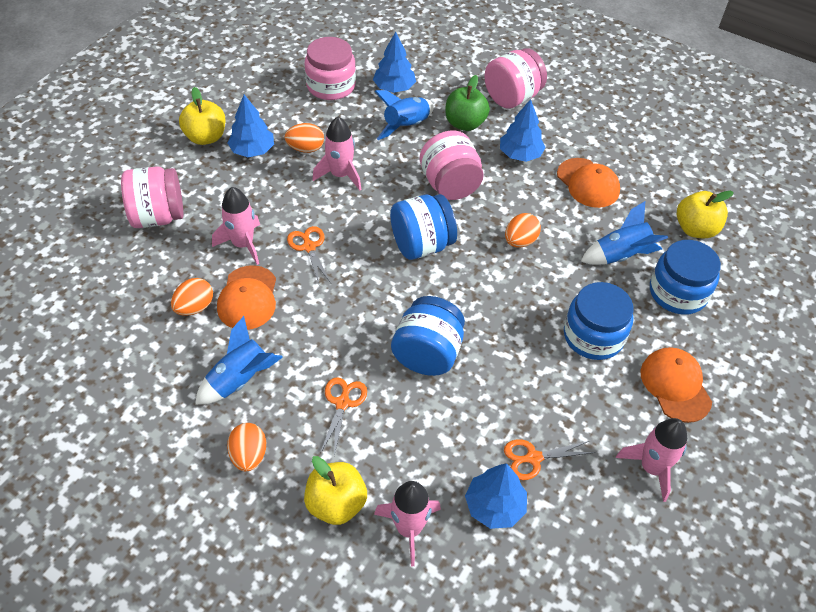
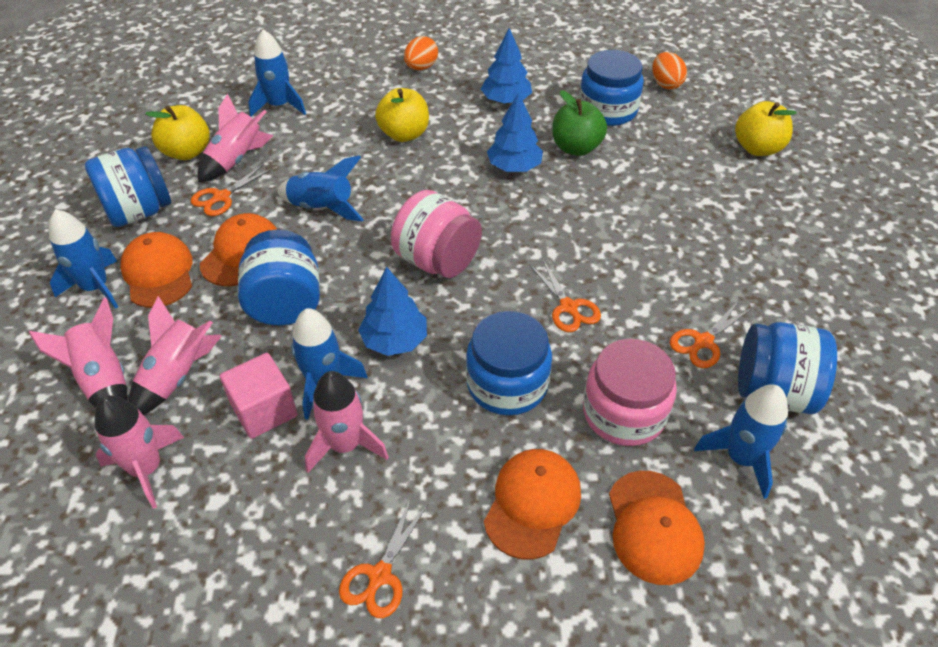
blue jar: 4 -> 5
blue rocket: 3 -> 5
blue tree: 4 -> 3
orange cap: 3 -> 4
orange egg: 4 -> 2
orange scissors: 3 -> 4
pink cube: 0 -> 1
pink jar: 4 -> 2
pink rocket: 4 -> 5

